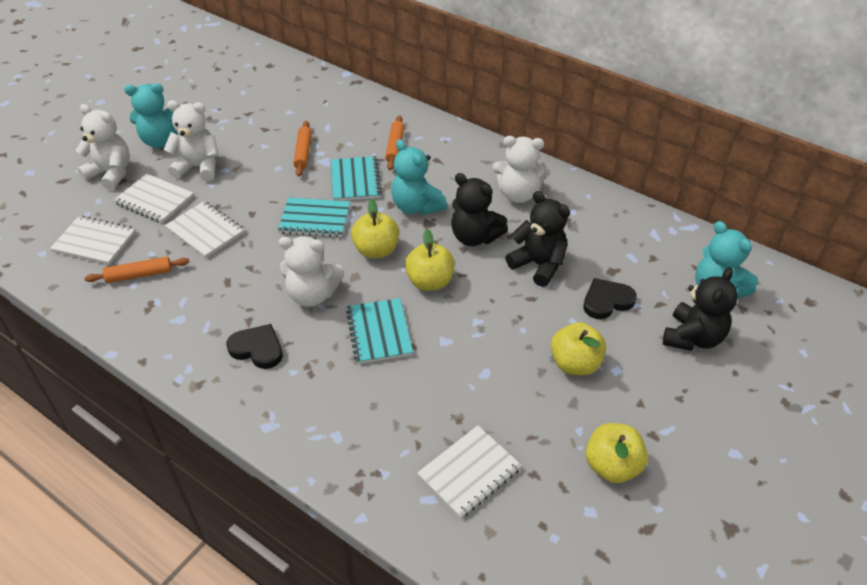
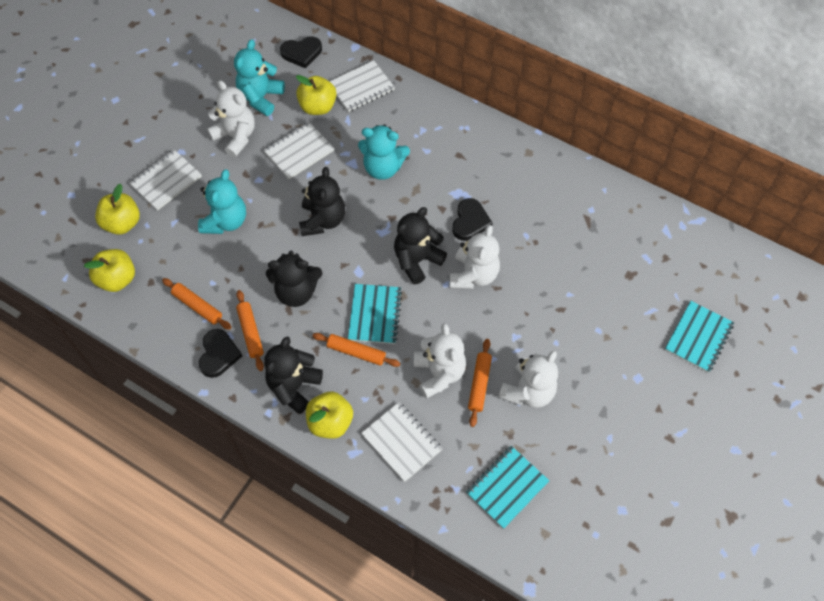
black heart: 2 -> 3
black teddy bear: 3 -> 4
orange rolling pin: 3 -> 4

